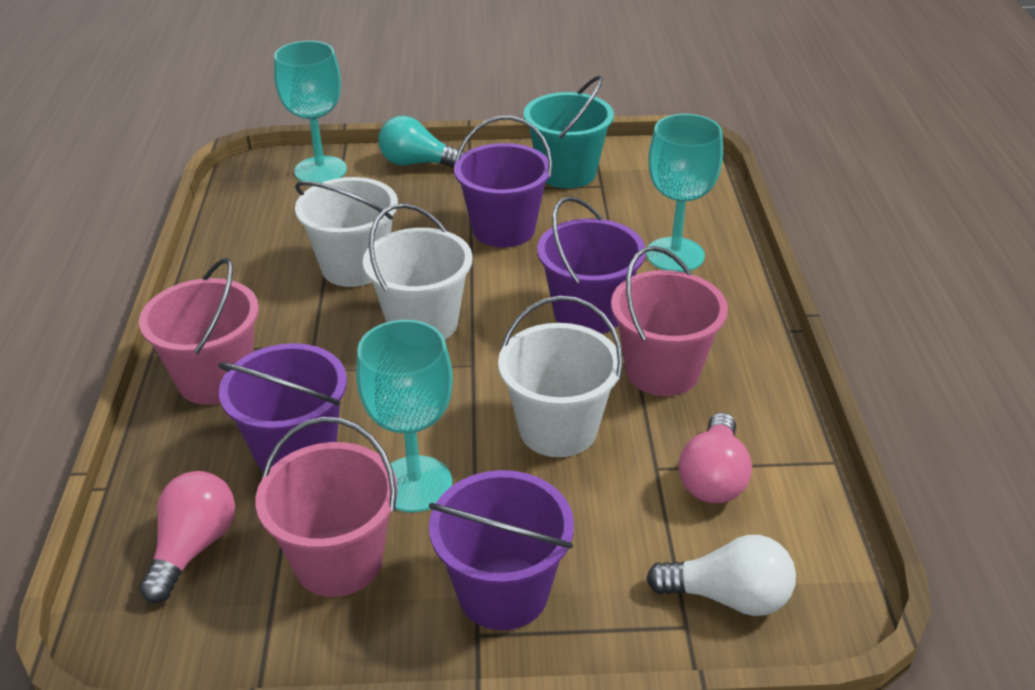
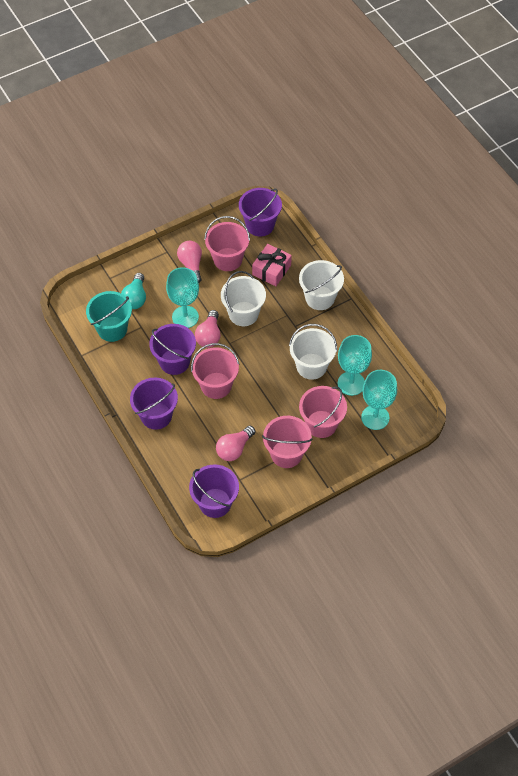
pink bucket: 3 -> 4
pink gift: 0 -> 1
pink light bulb: 2 -> 3
white light bulb: 1 -> 0

